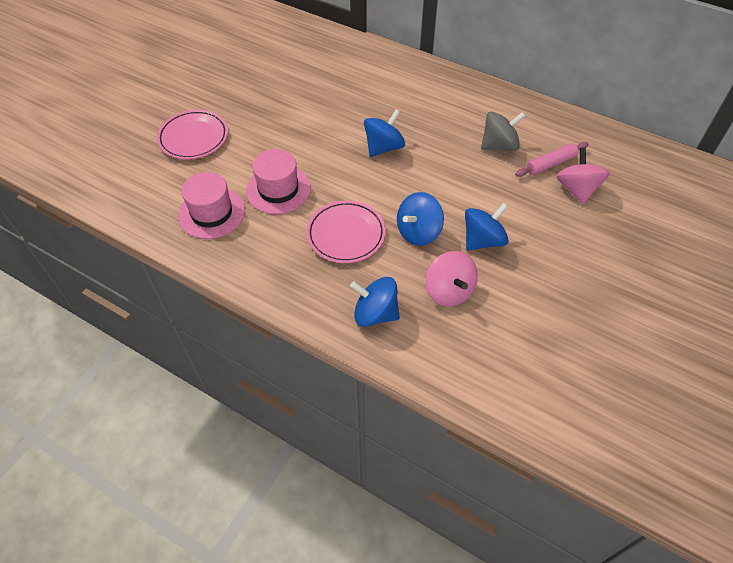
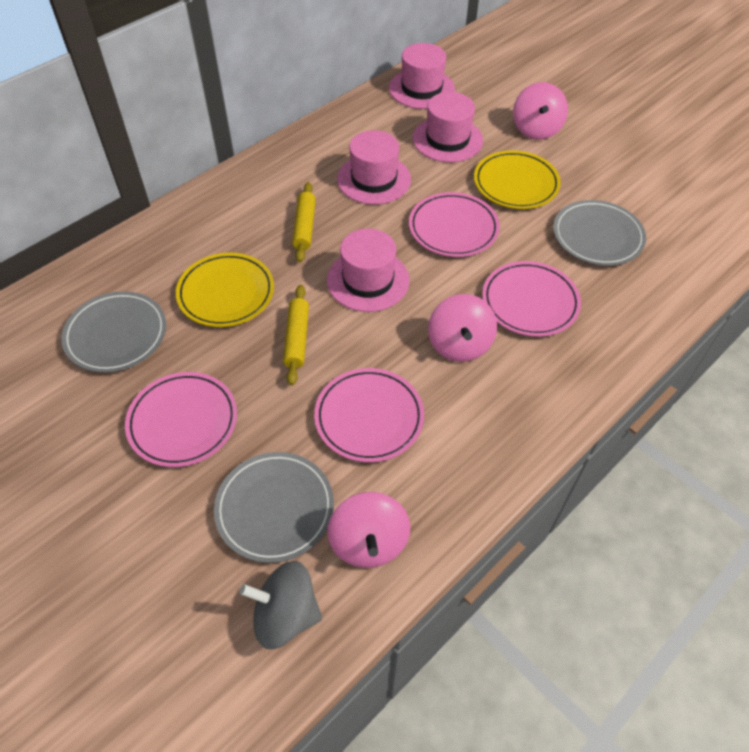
blue spinning top: 4 -> 0
grey plate: 0 -> 3
pink hat: 2 -> 4
pink plate: 2 -> 4
pink rolling pin: 1 -> 0
pink spinning top: 2 -> 3
yellow plate: 0 -> 2
yellow rolling pin: 0 -> 2

